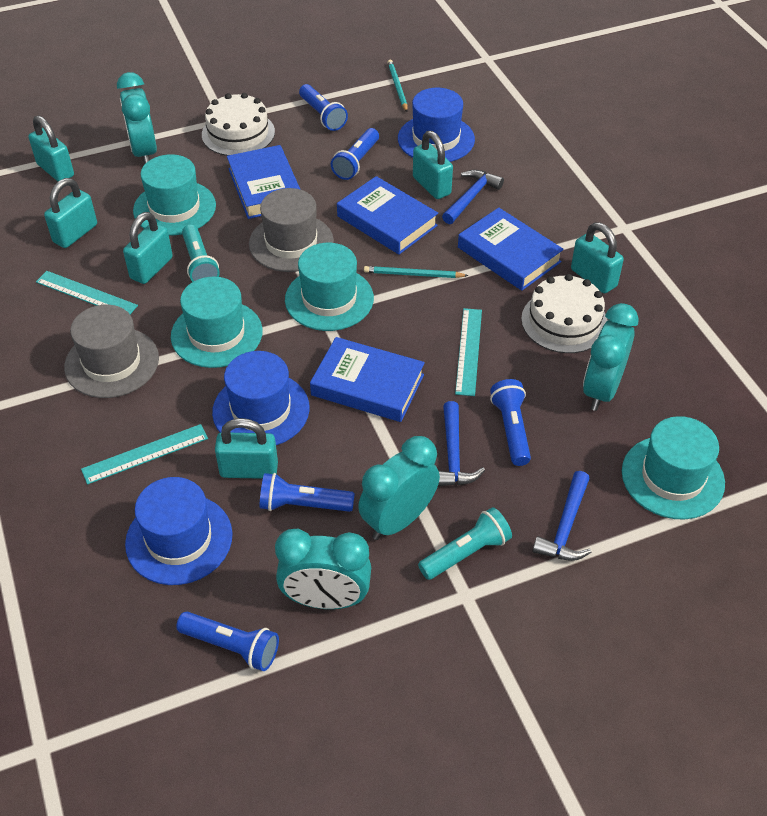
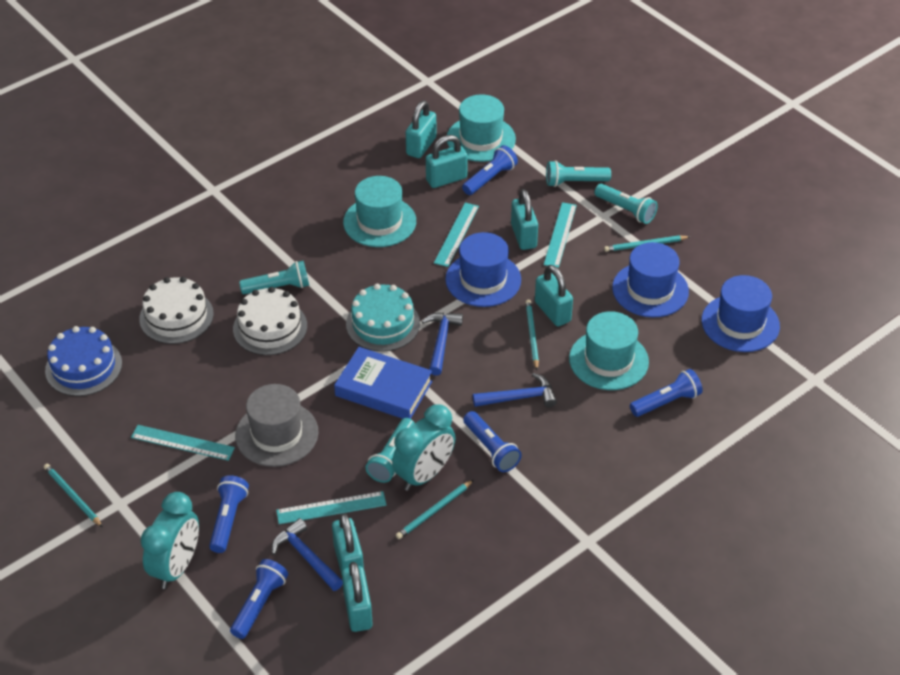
blue book: 4 -> 1
blue cake: 0 -> 1
grey hat: 2 -> 1
turquoise cake: 0 -> 1
turquoise clock: 4 -> 2
turquoise flashlight: 2 -> 4
turquoise hat: 4 -> 3
turquoise pencil: 2 -> 4
turquoise ruler: 3 -> 4

